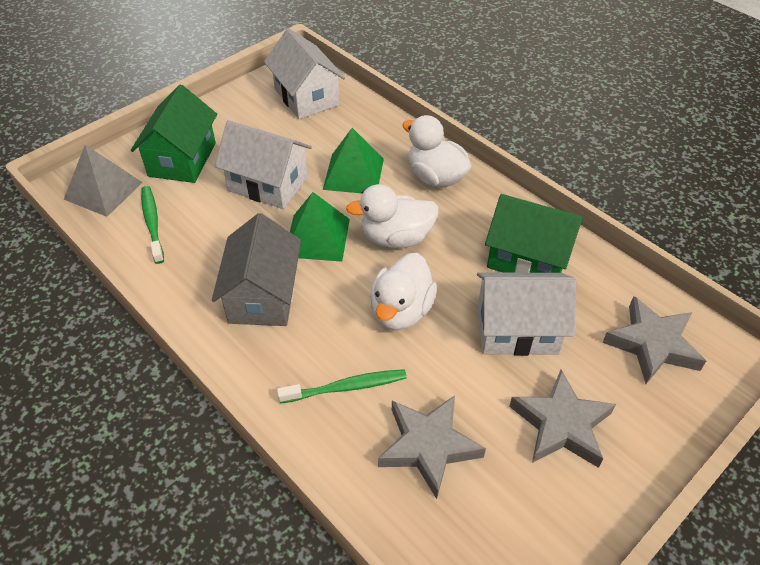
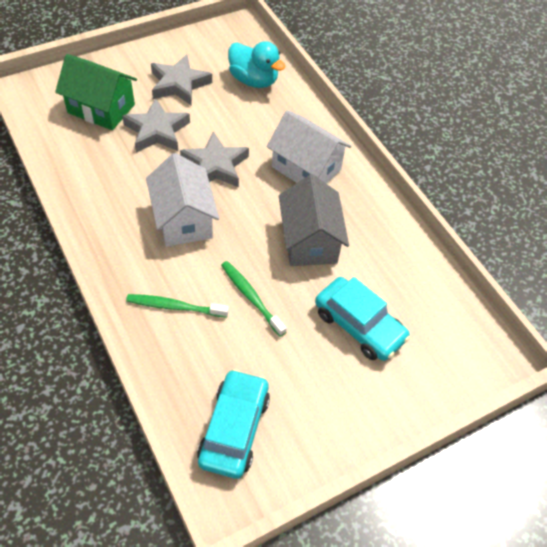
green house: 2 -> 1
green pyramid: 2 -> 0
grey pyramid: 1 -> 0
turquoise car: 0 -> 2
turquoise duck: 0 -> 1
white duck: 3 -> 0
white house: 3 -> 2

